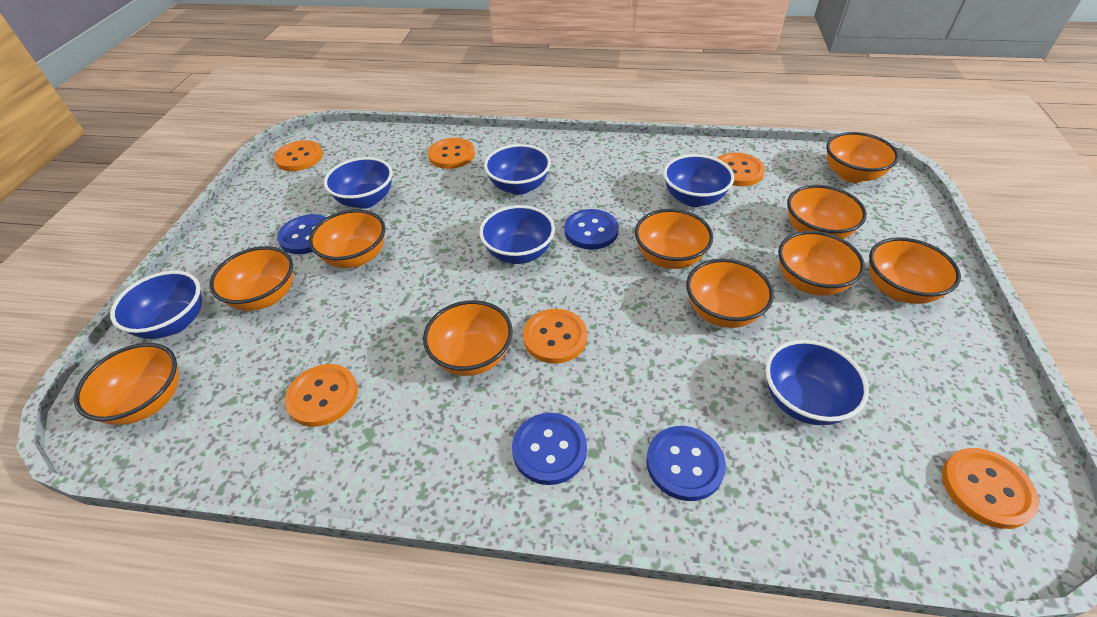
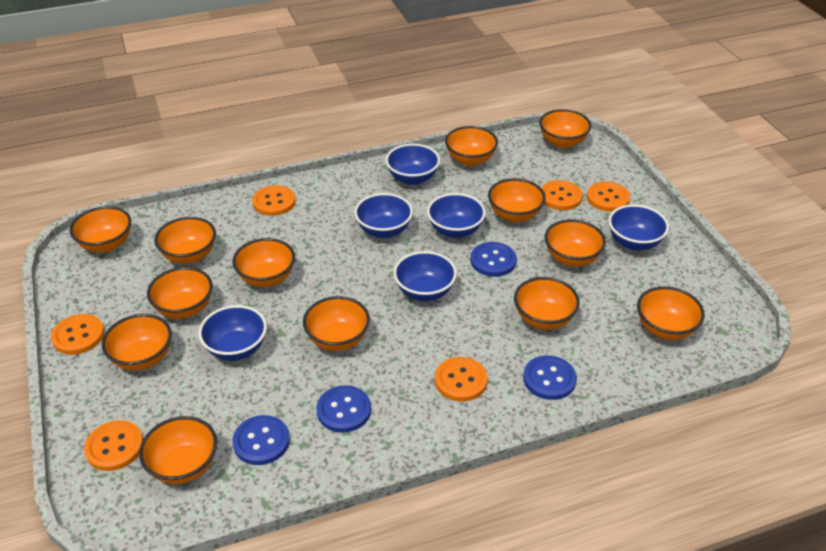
orange bowl: 10 -> 13

